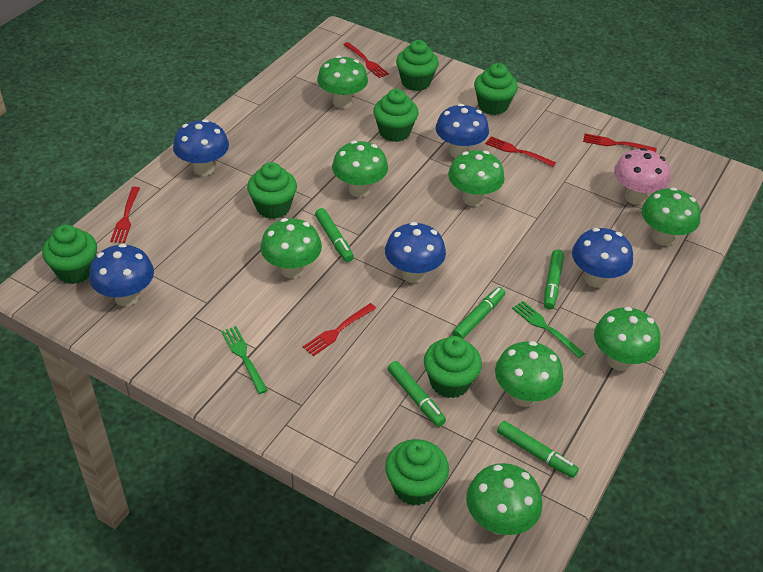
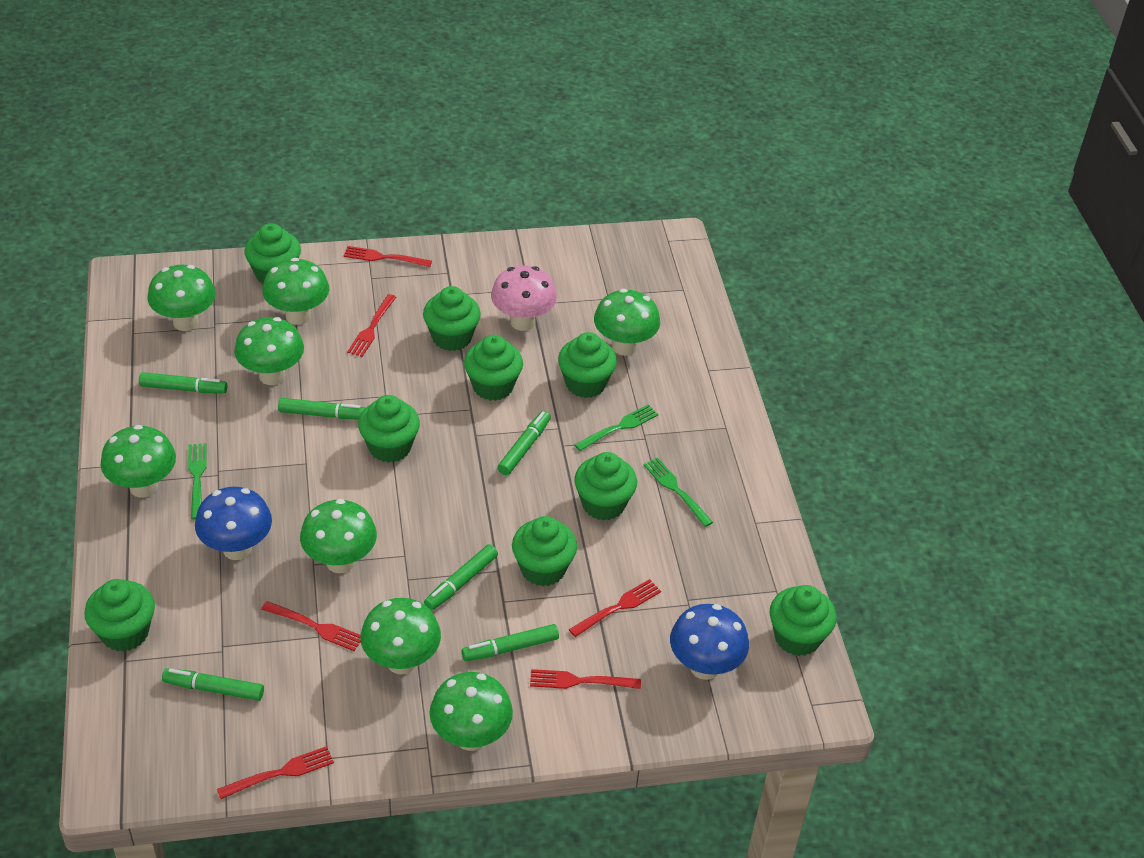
blue mushroom: 5 -> 2
green cupcake: 7 -> 9
green fork: 2 -> 3
green marker: 5 -> 6
red fork: 5 -> 6

